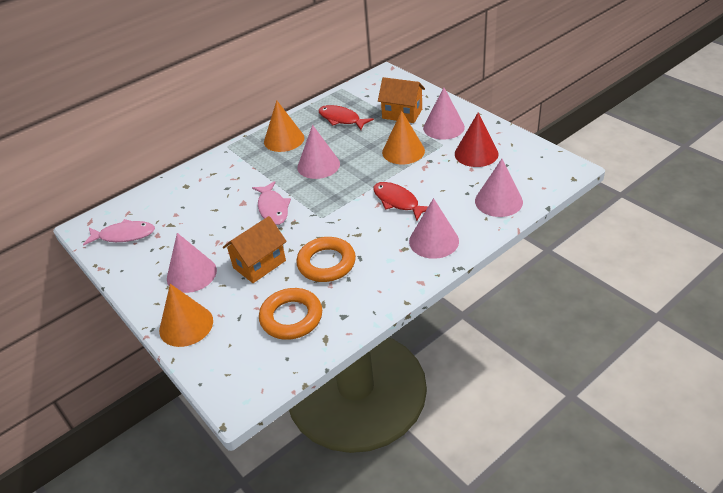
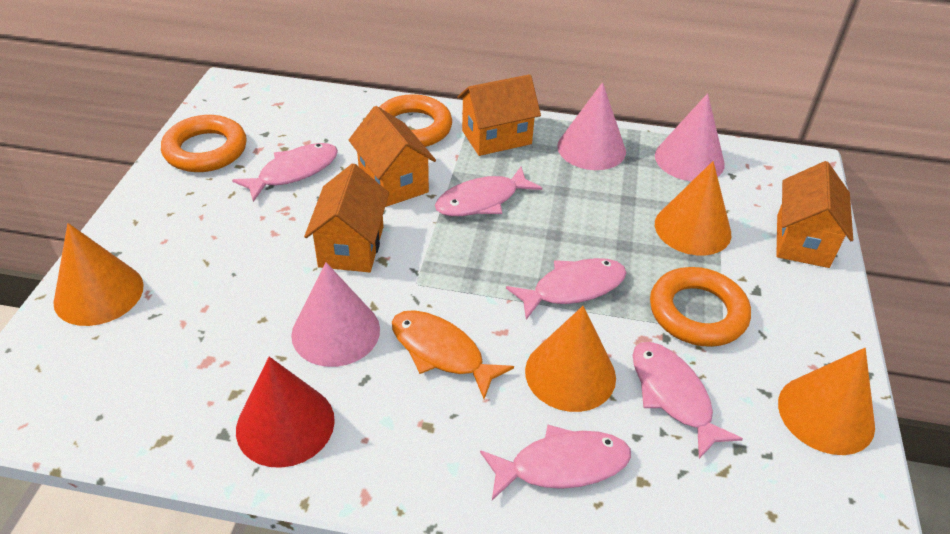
orange cone: 3 -> 4
orange fish: 0 -> 1
orange house: 2 -> 4
orange ring: 2 -> 3
pink cone: 5 -> 3
pink fish: 2 -> 5
red fish: 2 -> 0

